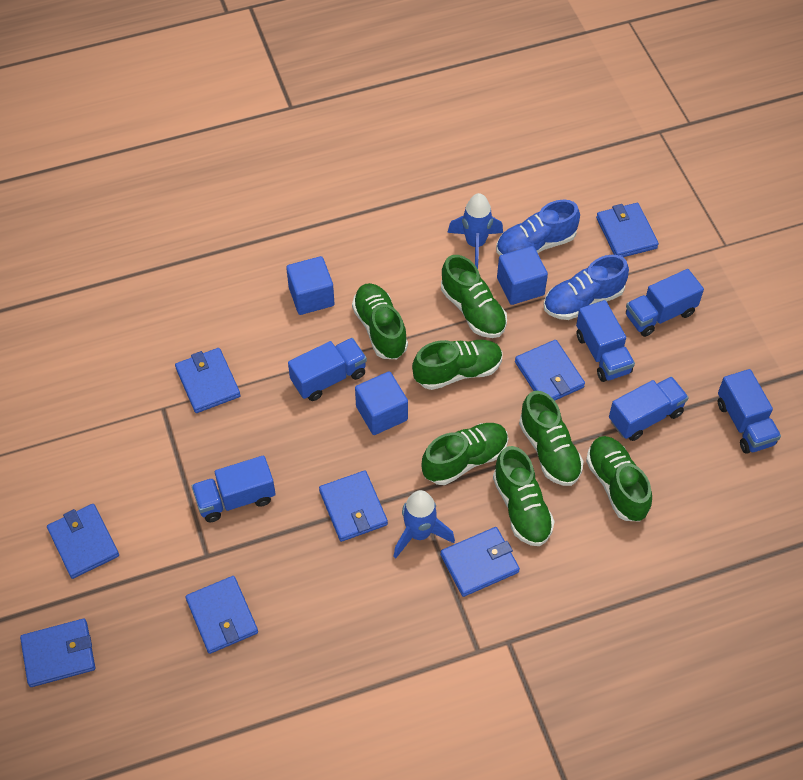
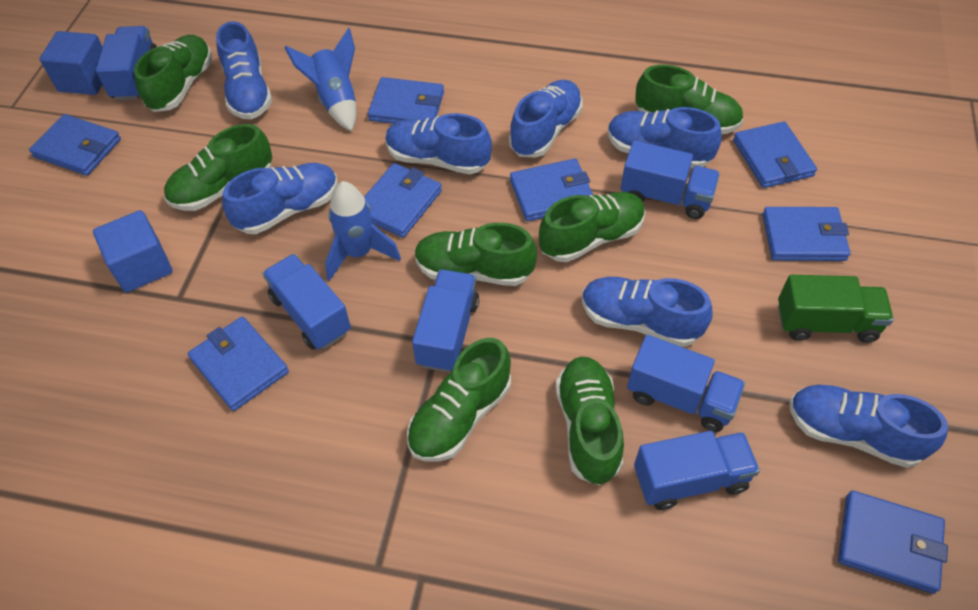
blue cube: 3 -> 2
blue shoe: 2 -> 7
green truck: 0 -> 1

